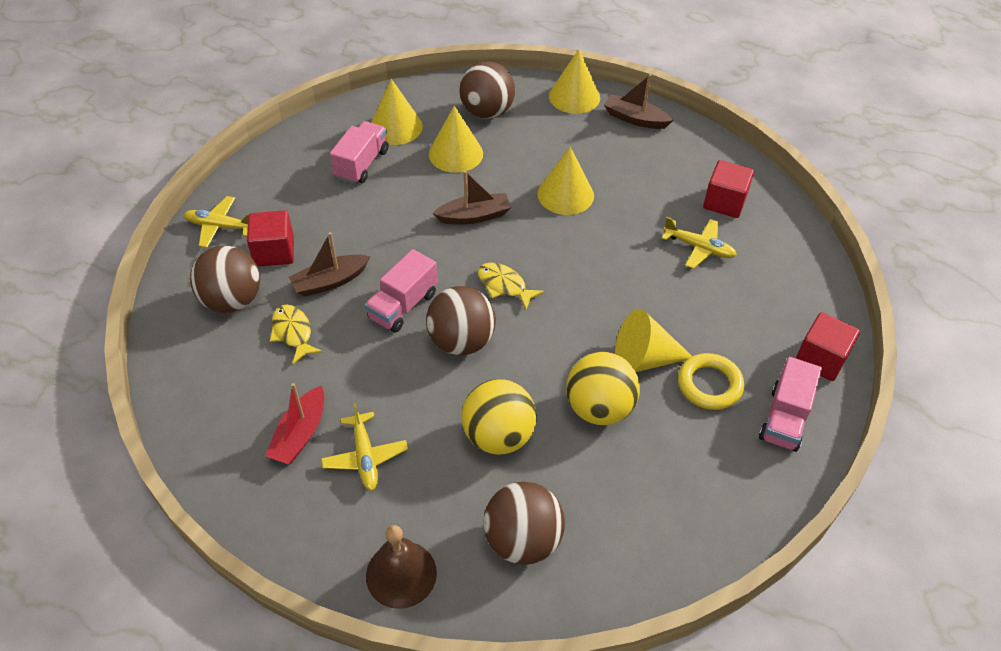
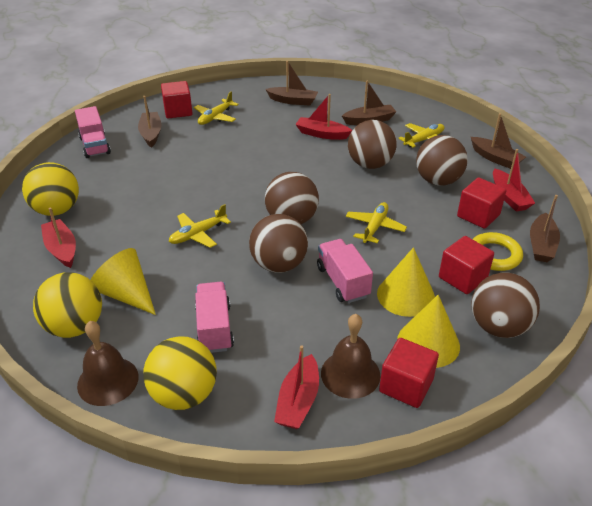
brown ball: 4 -> 5
brown bell: 1 -> 2
brown boat: 3 -> 5
red boat: 1 -> 4
red cube: 3 -> 4
yellow ball: 2 -> 3
yellow cone: 5 -> 3
yellow fish: 2 -> 0
yellow plane: 3 -> 4

